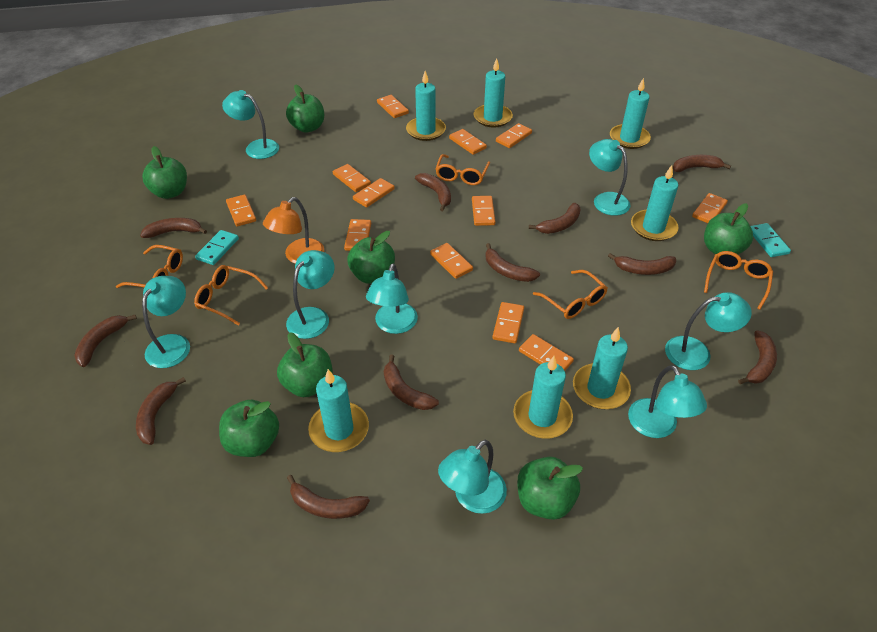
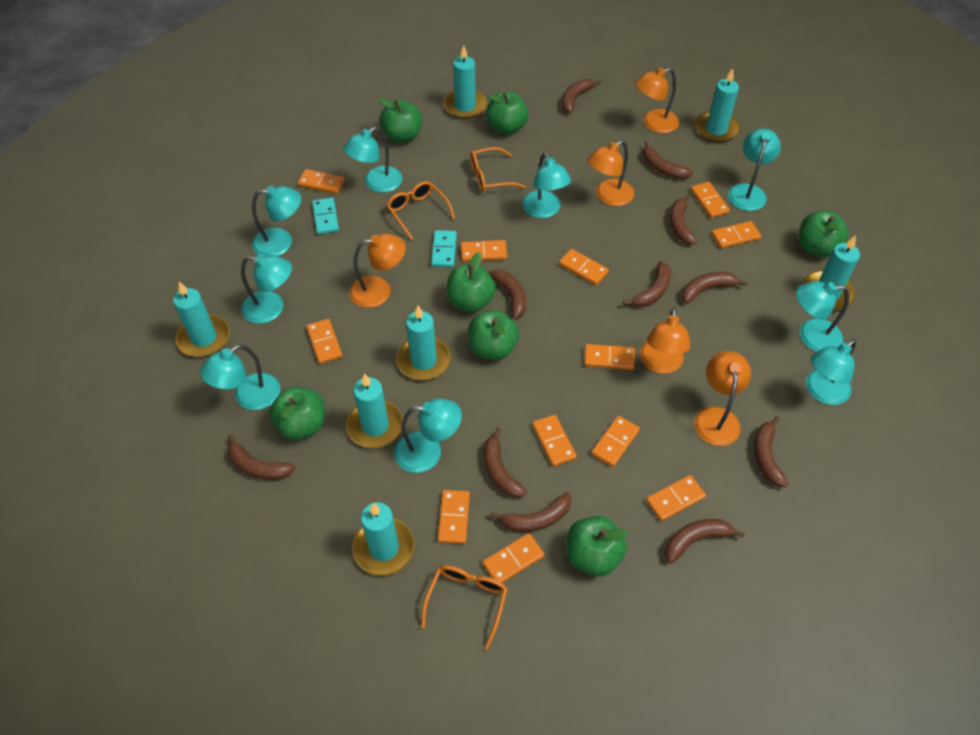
orange glasses: 5 -> 3
orange lamp: 1 -> 5
turquoise lamp: 8 -> 9

